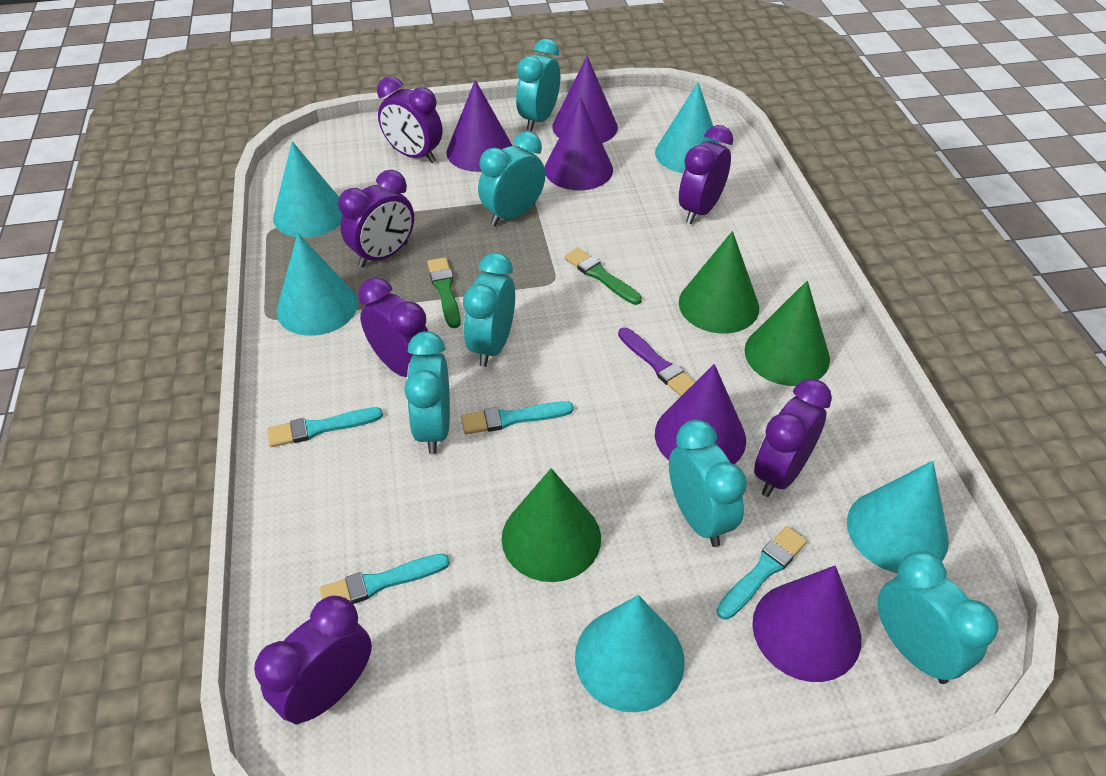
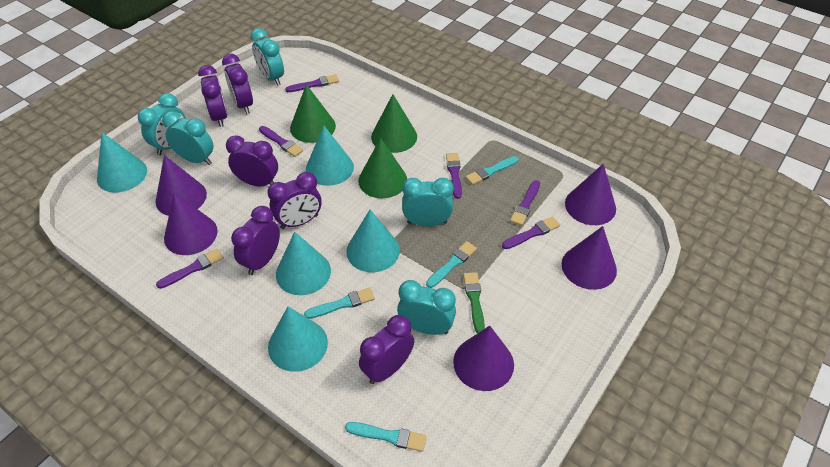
green brush: 2 -> 1
purple brush: 1 -> 6
turquoise clock: 6 -> 5

